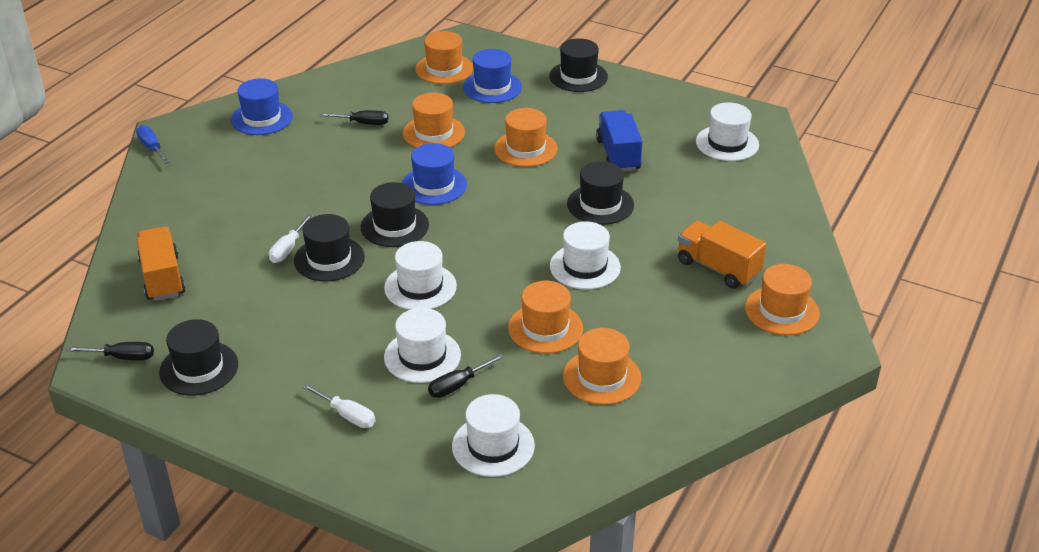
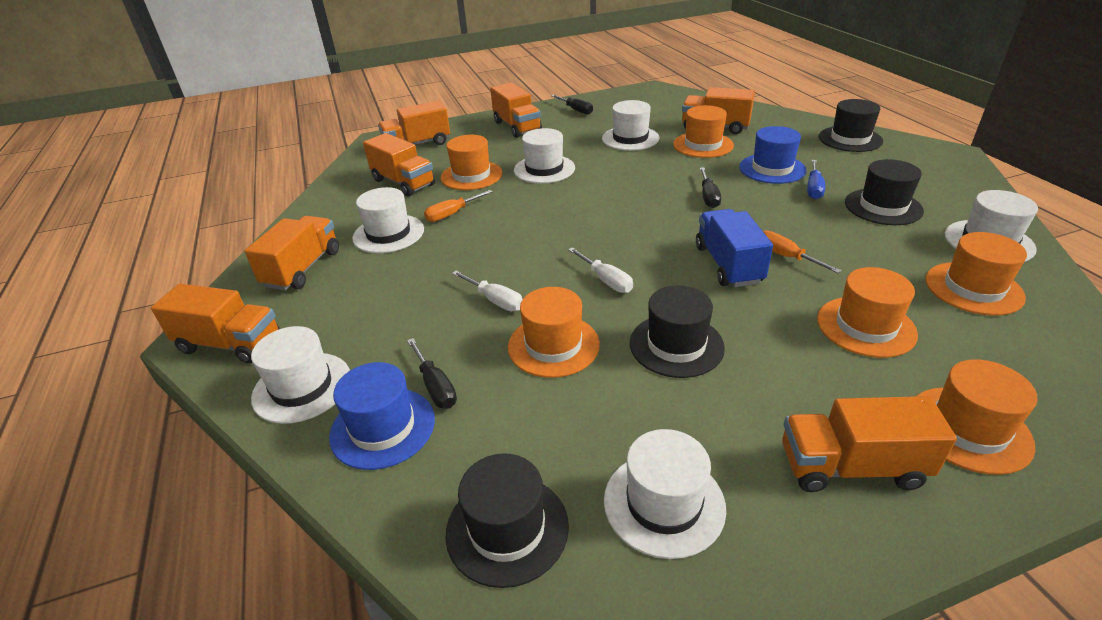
black hat: 5 -> 4
blue hat: 3 -> 2
orange screwdriver: 0 -> 2
orange truck: 2 -> 7
white hat: 5 -> 6

